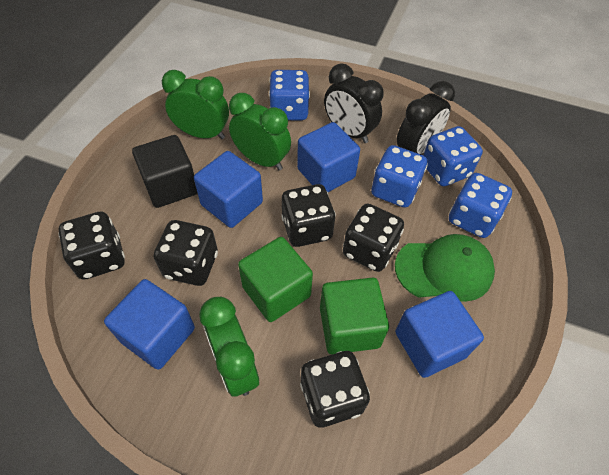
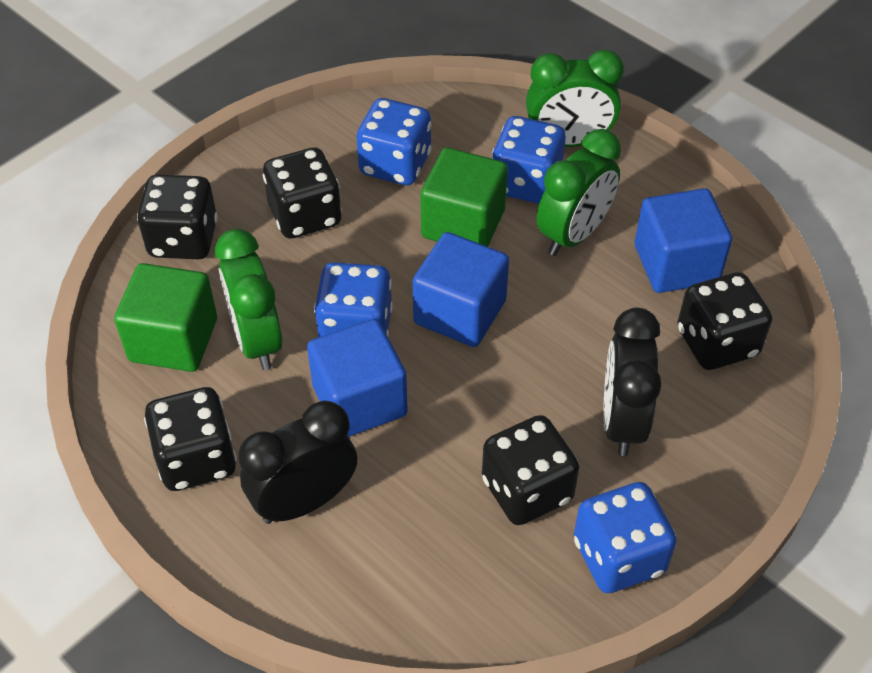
black cube: 1 -> 0
blue cube: 4 -> 3
green cap: 1 -> 0

